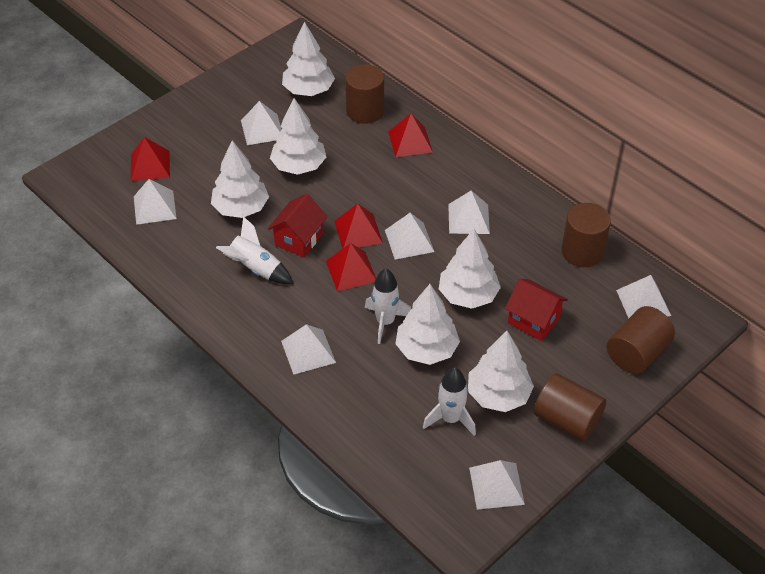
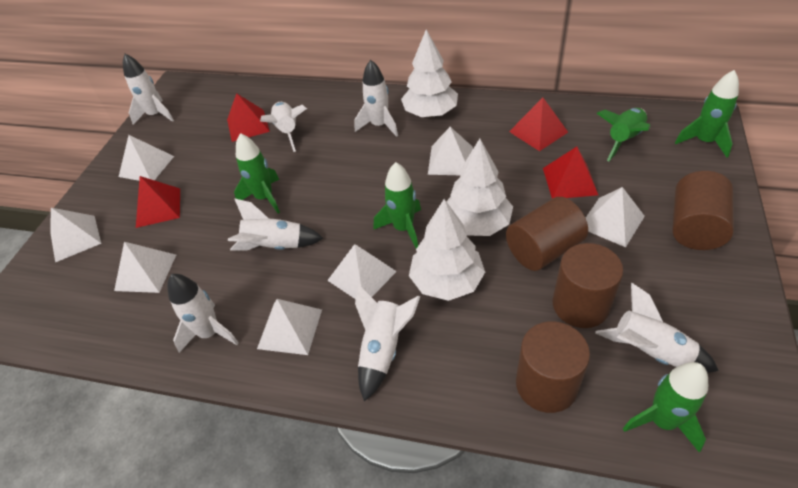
green rocket: 0 -> 5
red house: 2 -> 0
white rocket: 3 -> 7
white tree: 6 -> 3

